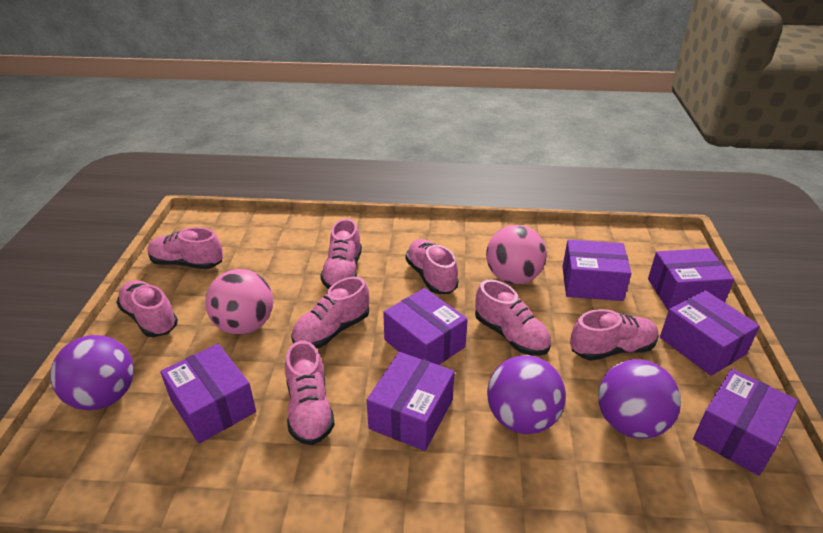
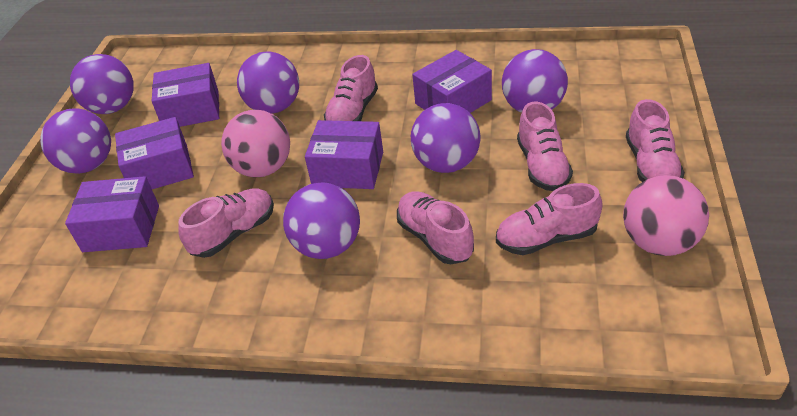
pink shoe: 8 -> 6
purple ball: 3 -> 6
purple box: 7 -> 5

